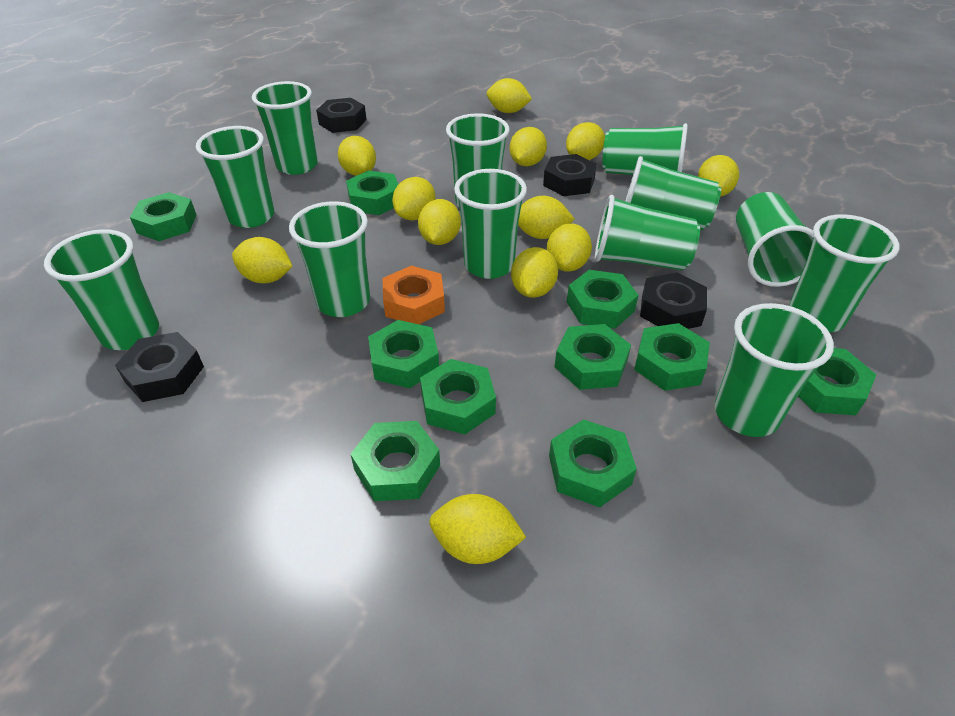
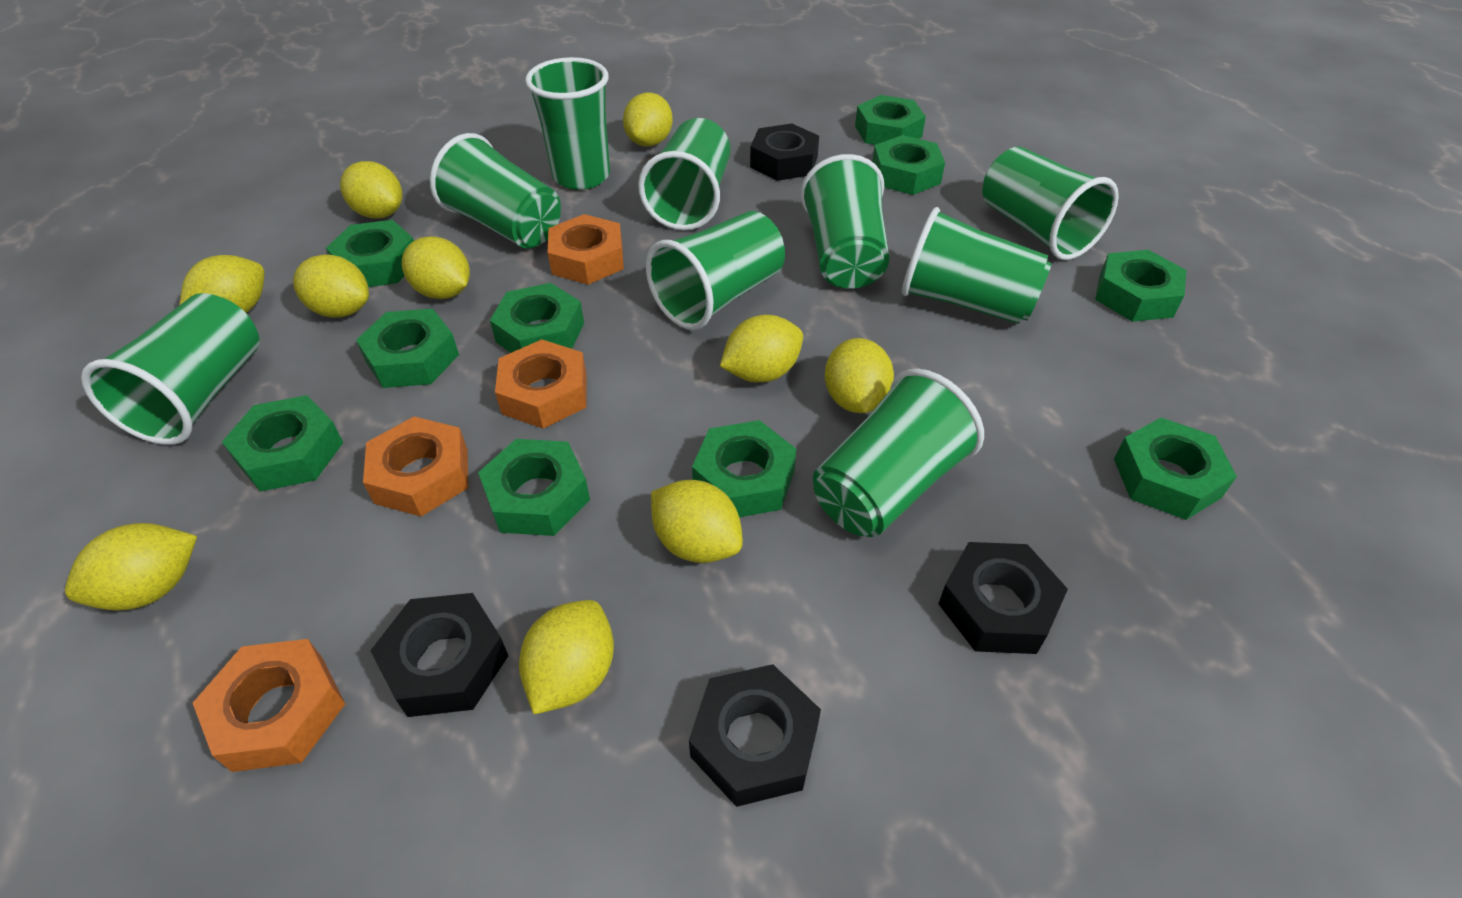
green cup: 12 -> 9
orange nut: 1 -> 4
yellow lemon: 12 -> 10

